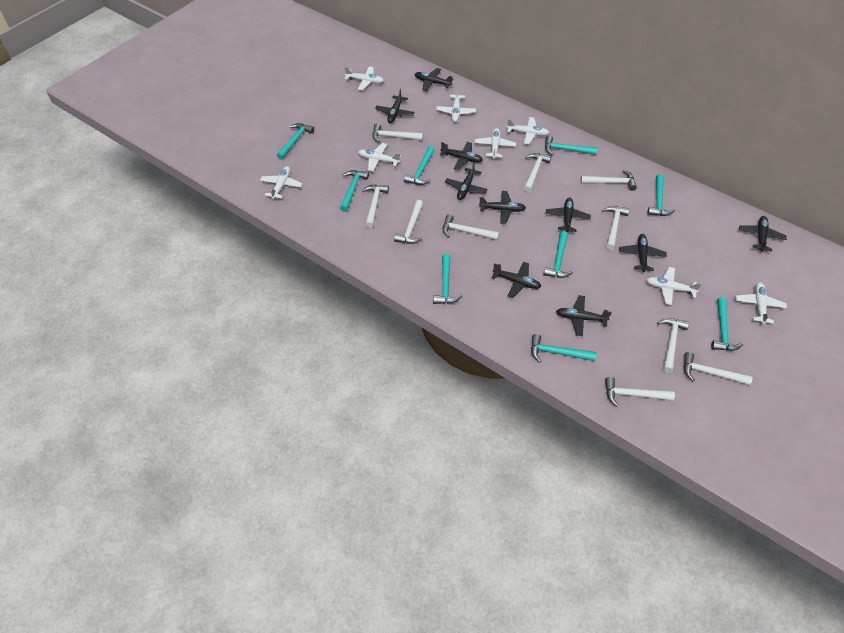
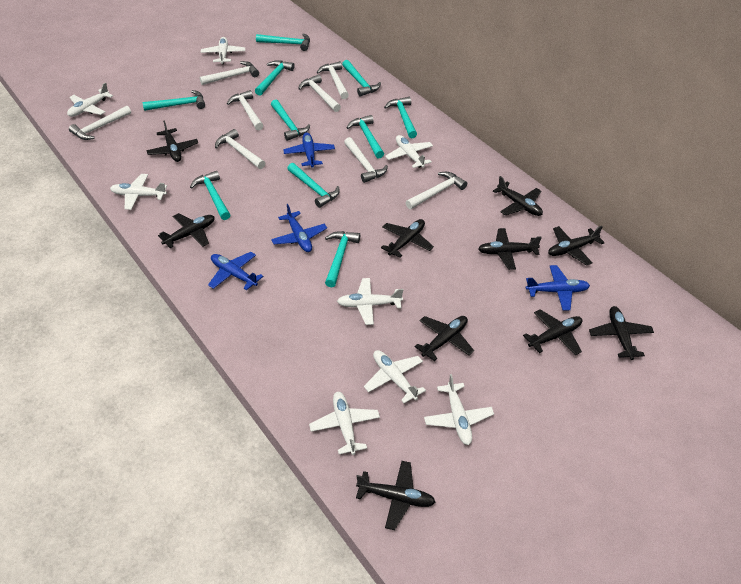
blue plane: 0 -> 4
turquoise hammer: 9 -> 10
white hammer: 10 -> 8

